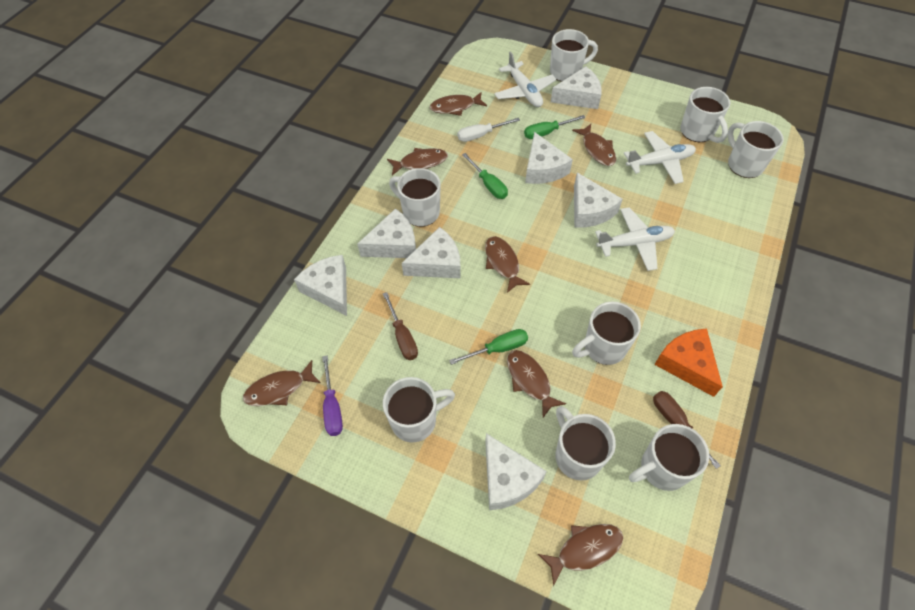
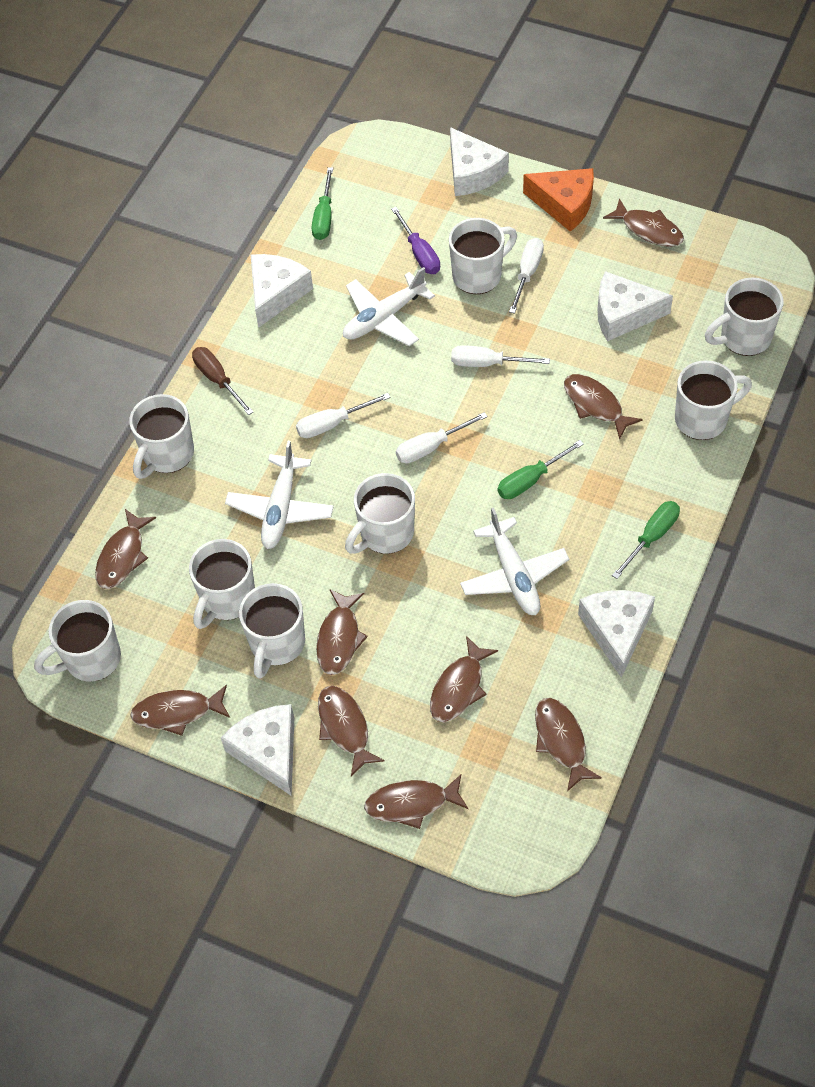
brown fish: 7 -> 9
brown screwdriver: 2 -> 1
white cheese: 7 -> 5
white screwdriver: 1 -> 4

